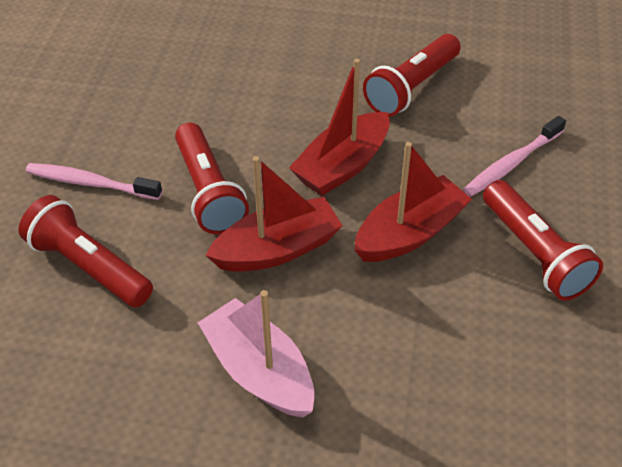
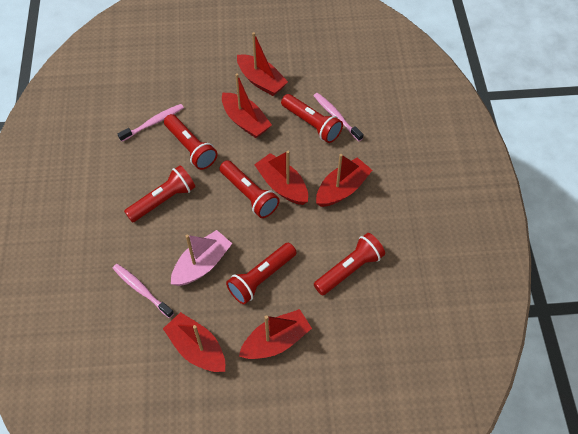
pink toothbrush: 2 -> 3
red boat: 3 -> 6
red flashlight: 4 -> 6

